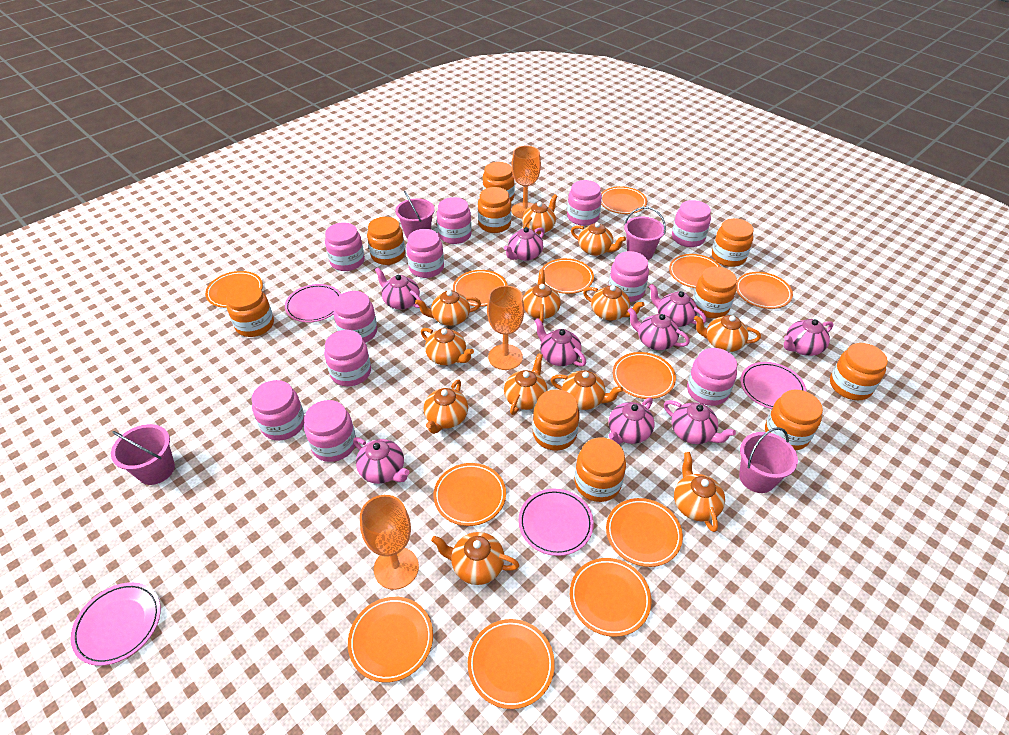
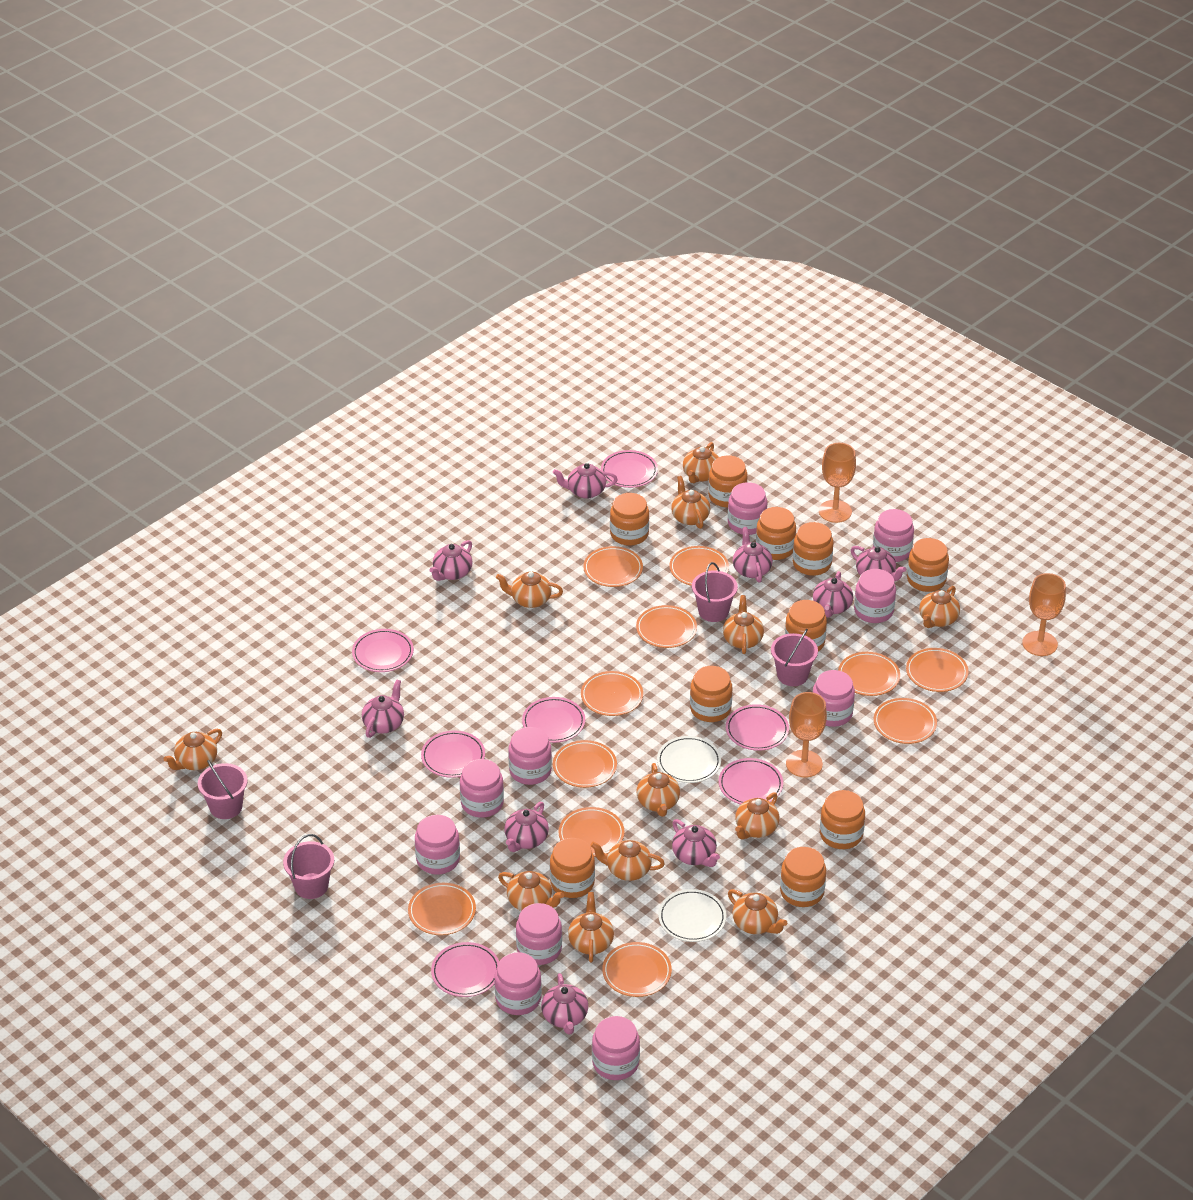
orange plate: 12 -> 11
pink jar: 11 -> 10
pink plate: 4 -> 7
white plate: 0 -> 2

